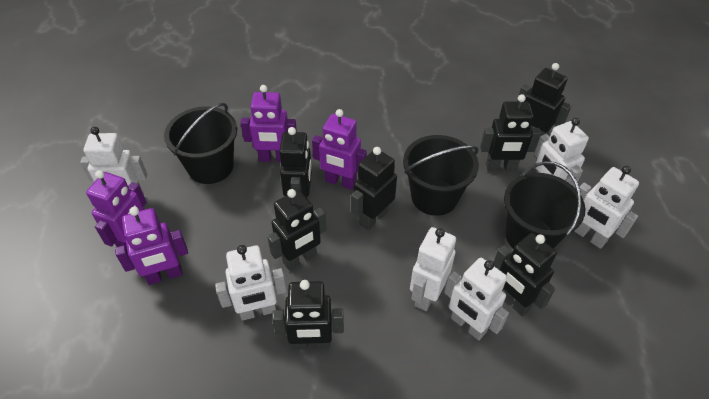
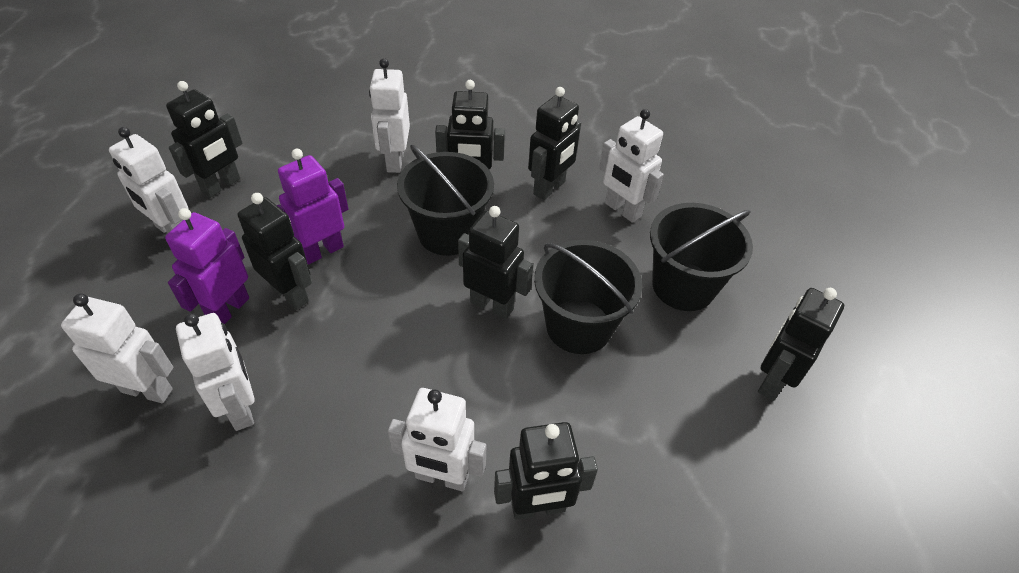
purple robot: 4 -> 2

